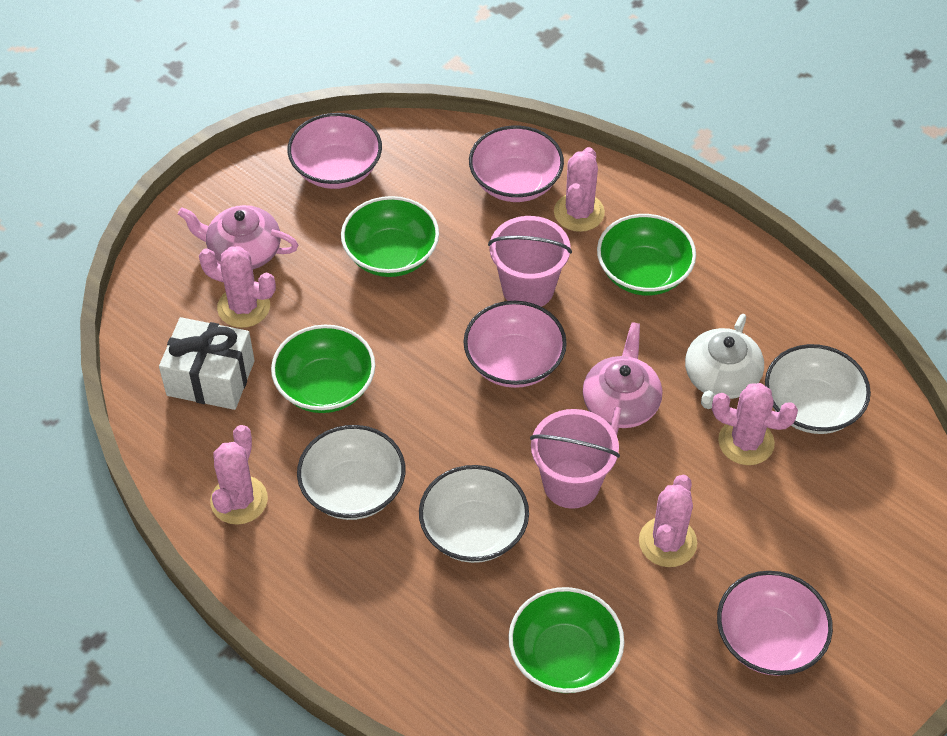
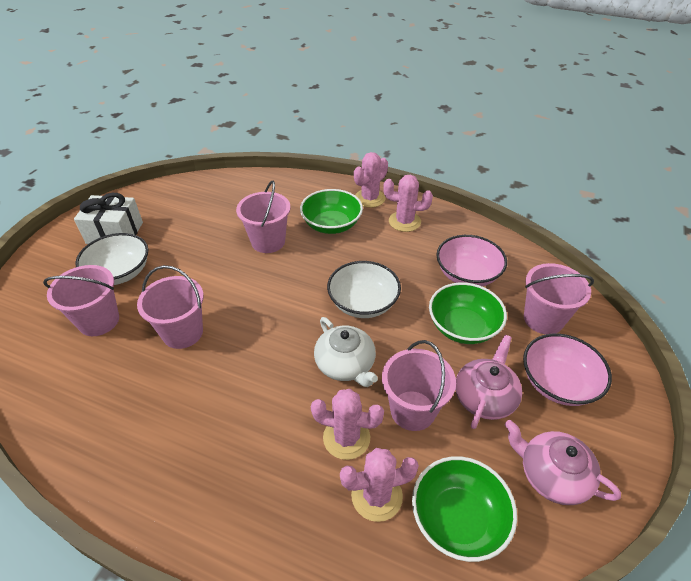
green bowl: 4 -> 3
pink bowl: 4 -> 2
pink bucket: 2 -> 5
pink cactus: 5 -> 4
white bowl: 3 -> 2

